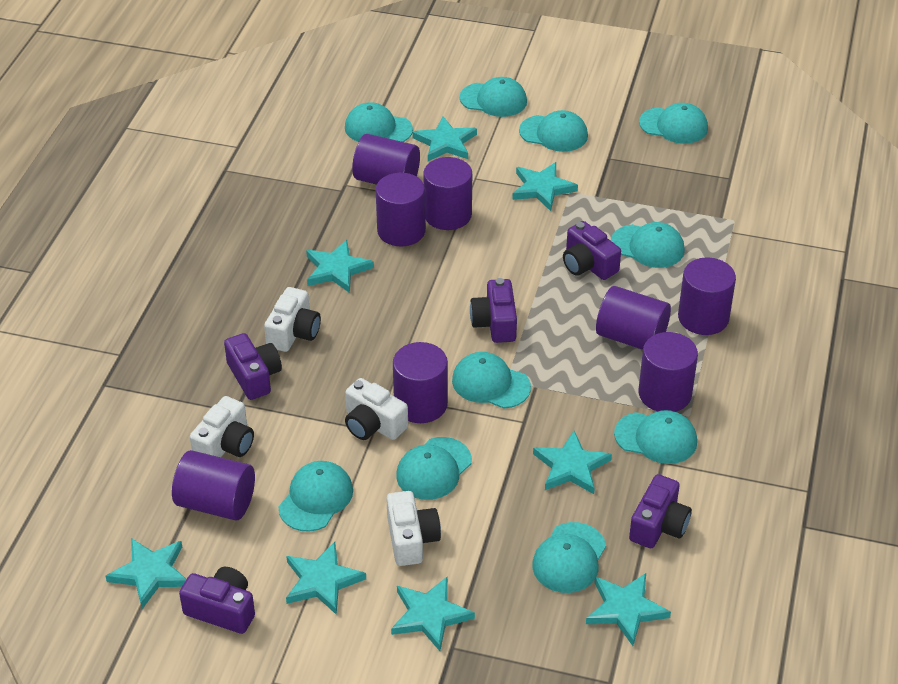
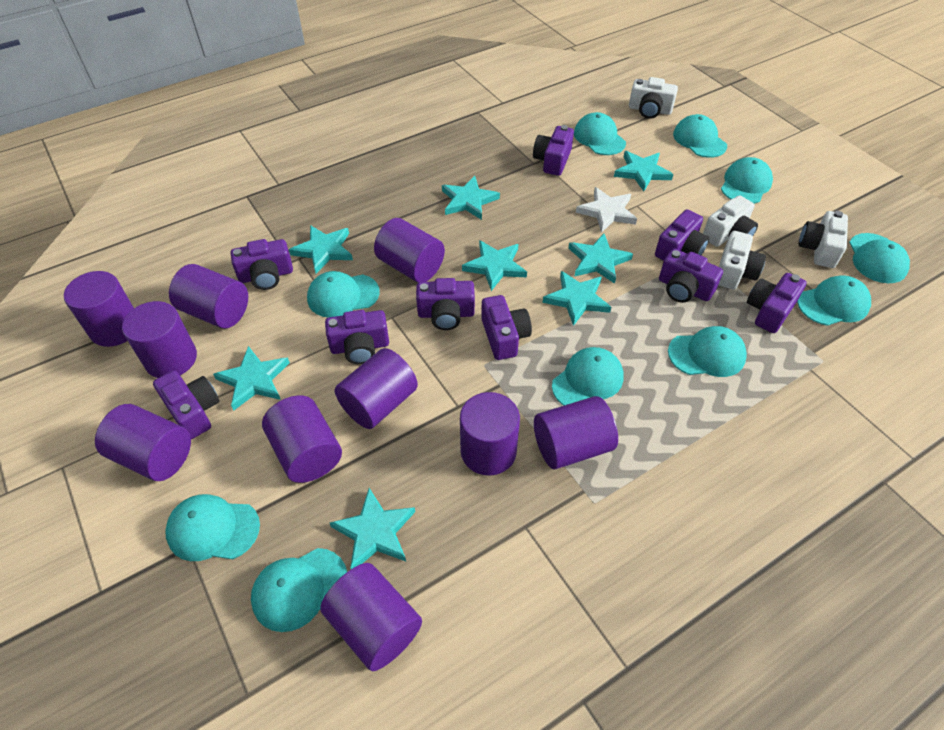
purple camera: 5 -> 9
purple cylinder: 8 -> 10
white star: 0 -> 1

